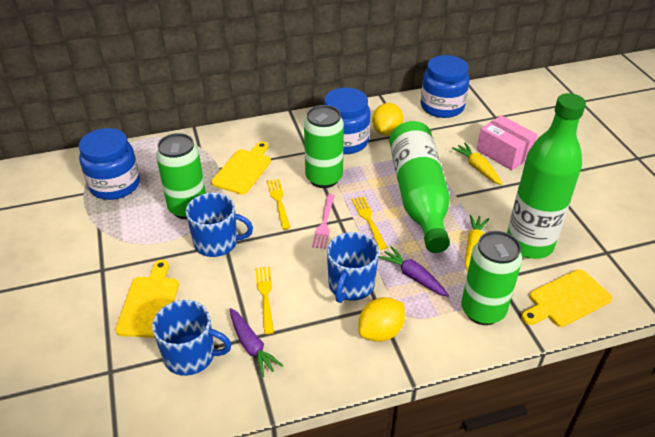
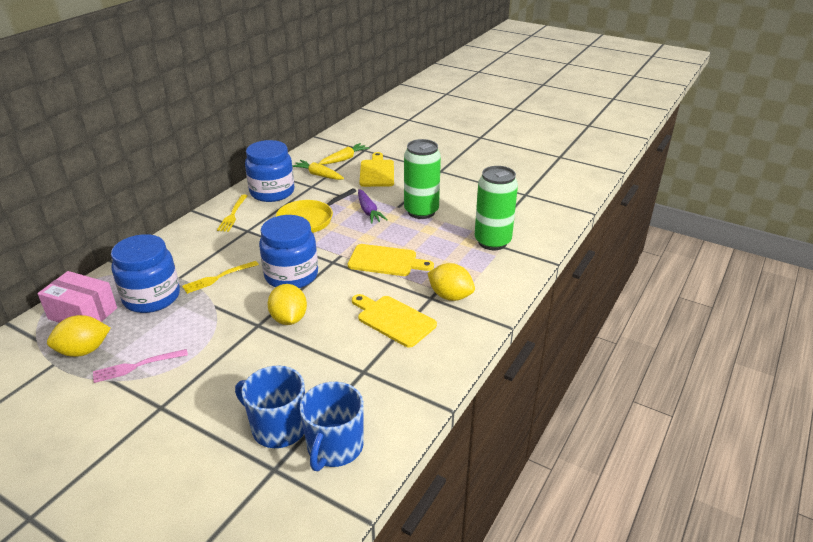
blue mug: 3 -> 2
green bottle: 2 -> 0
green can: 3 -> 2
purple carrot: 2 -> 1
yellow fork: 3 -> 2
yellow lemon: 2 -> 3
yellow pan: 0 -> 1

